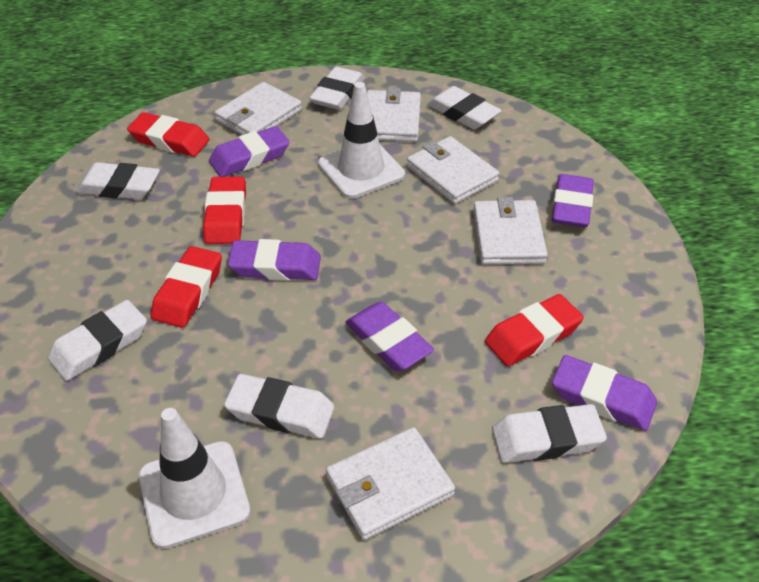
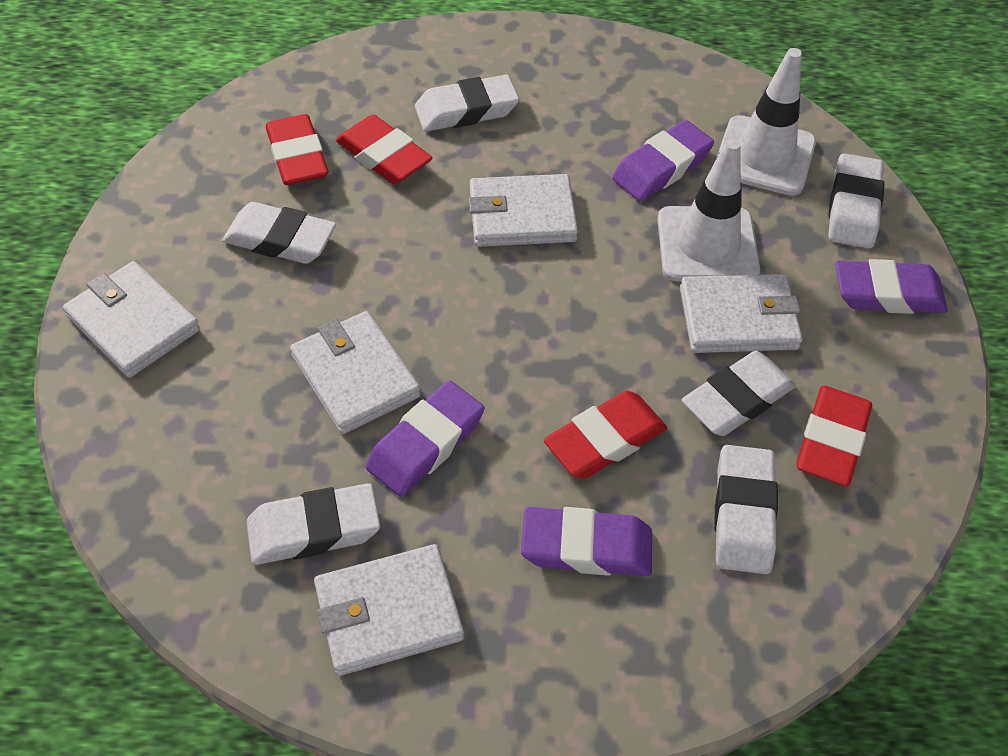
purple eraser: 5 -> 4

